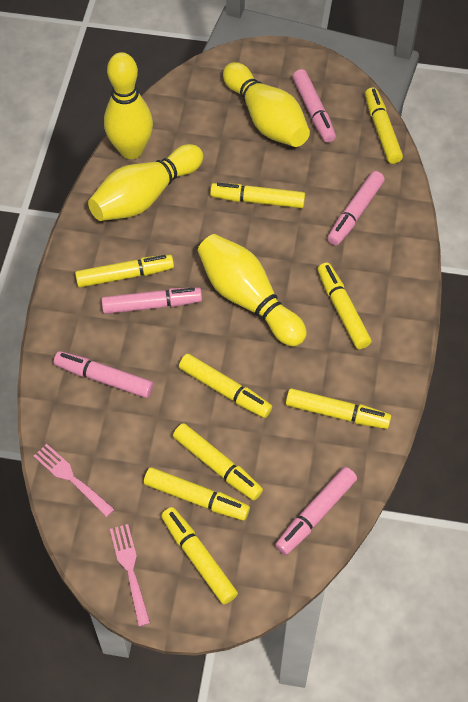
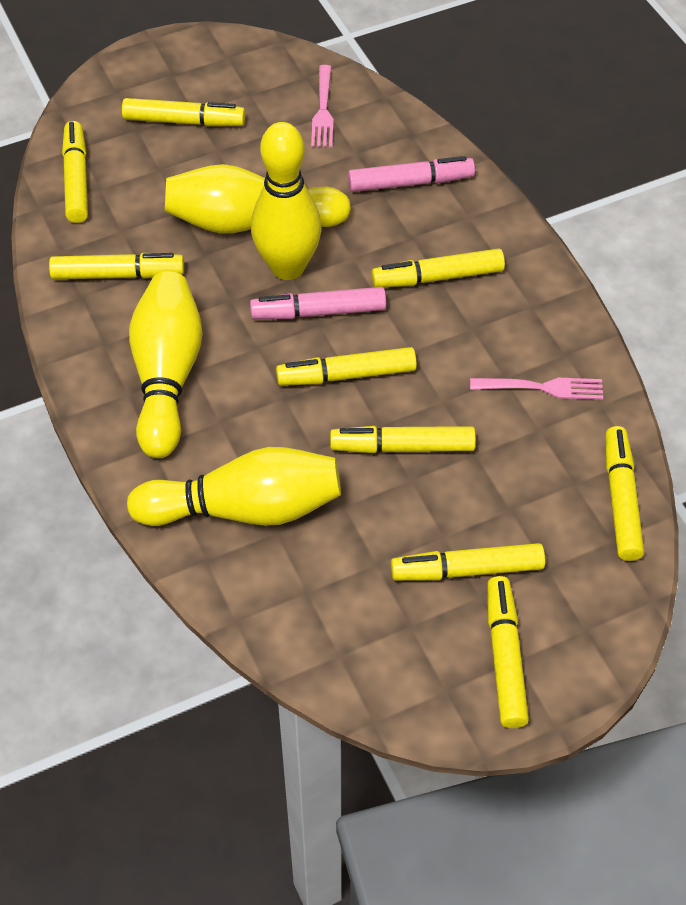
pink marker: 5 -> 2

